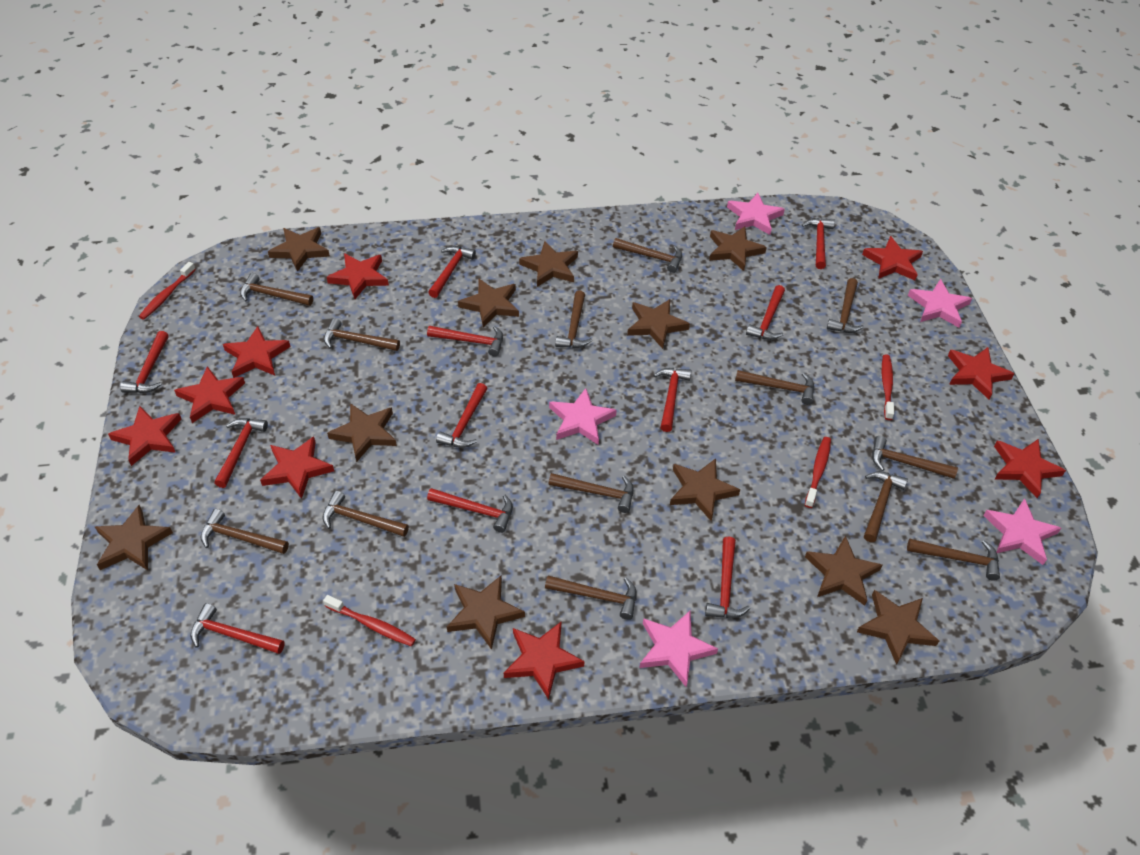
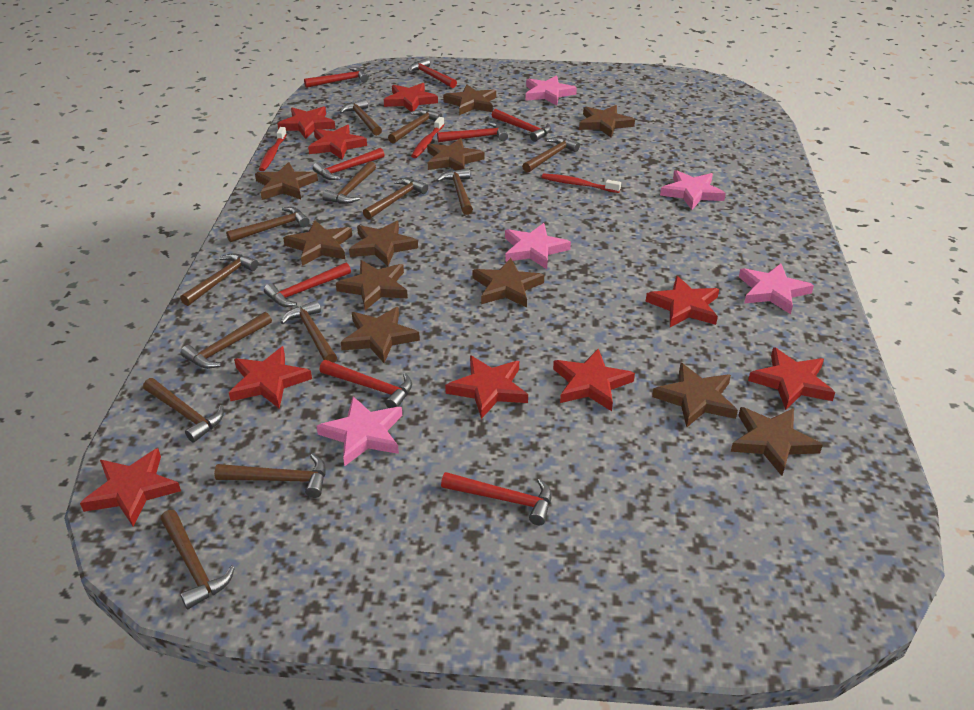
red hammer: 11 -> 8
red toothbrush: 4 -> 3

